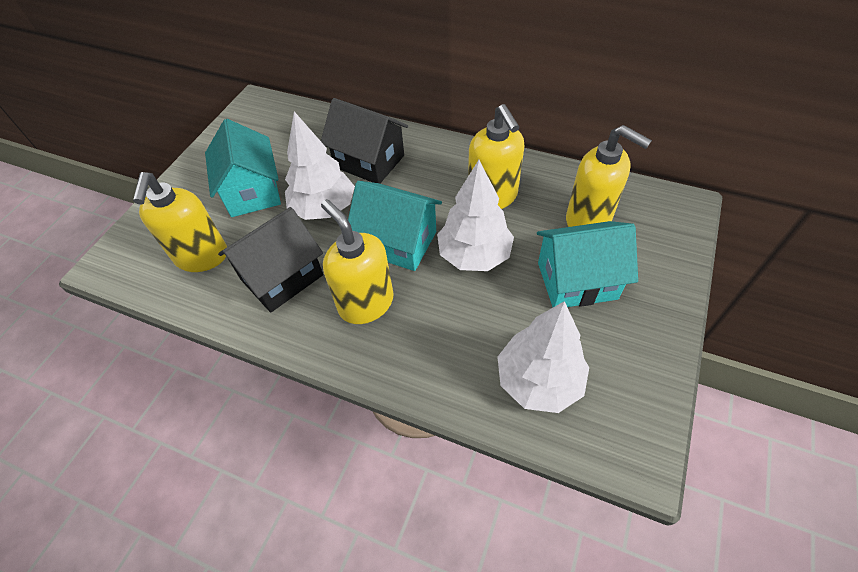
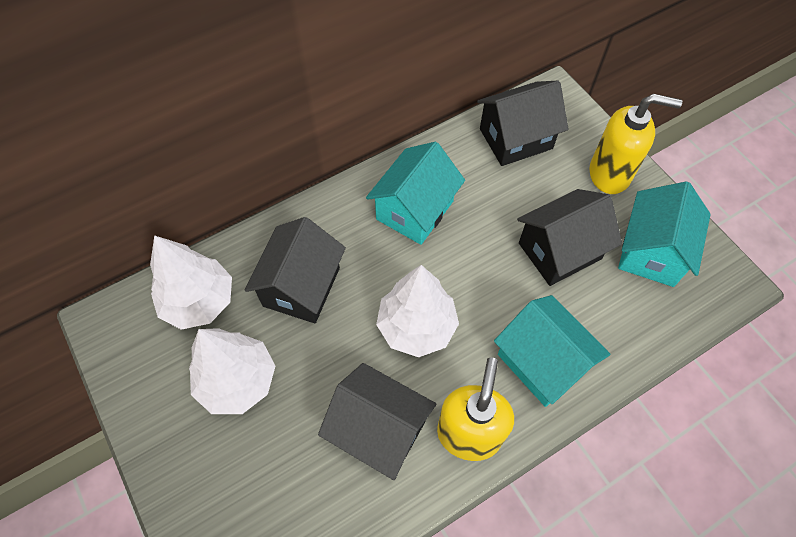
black house: 2 -> 4
yellow soap dispenser: 4 -> 2

